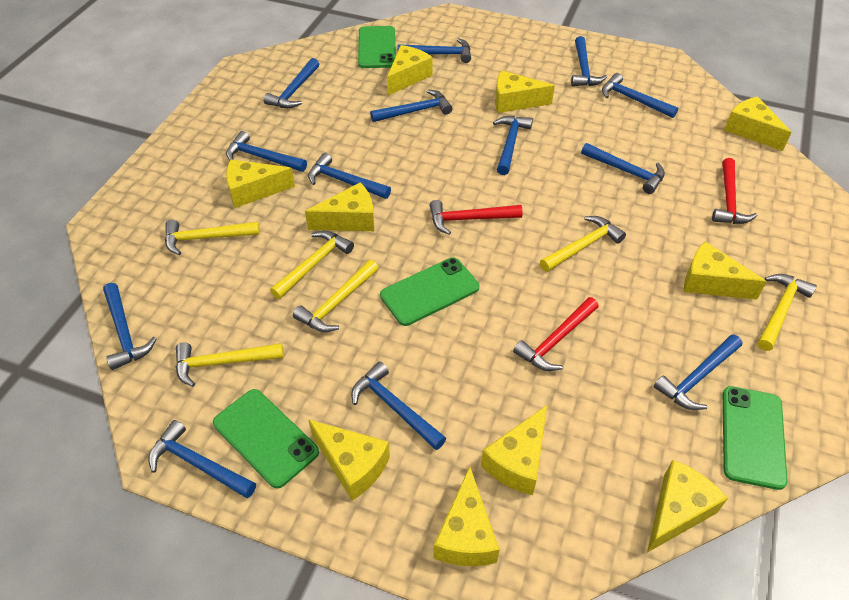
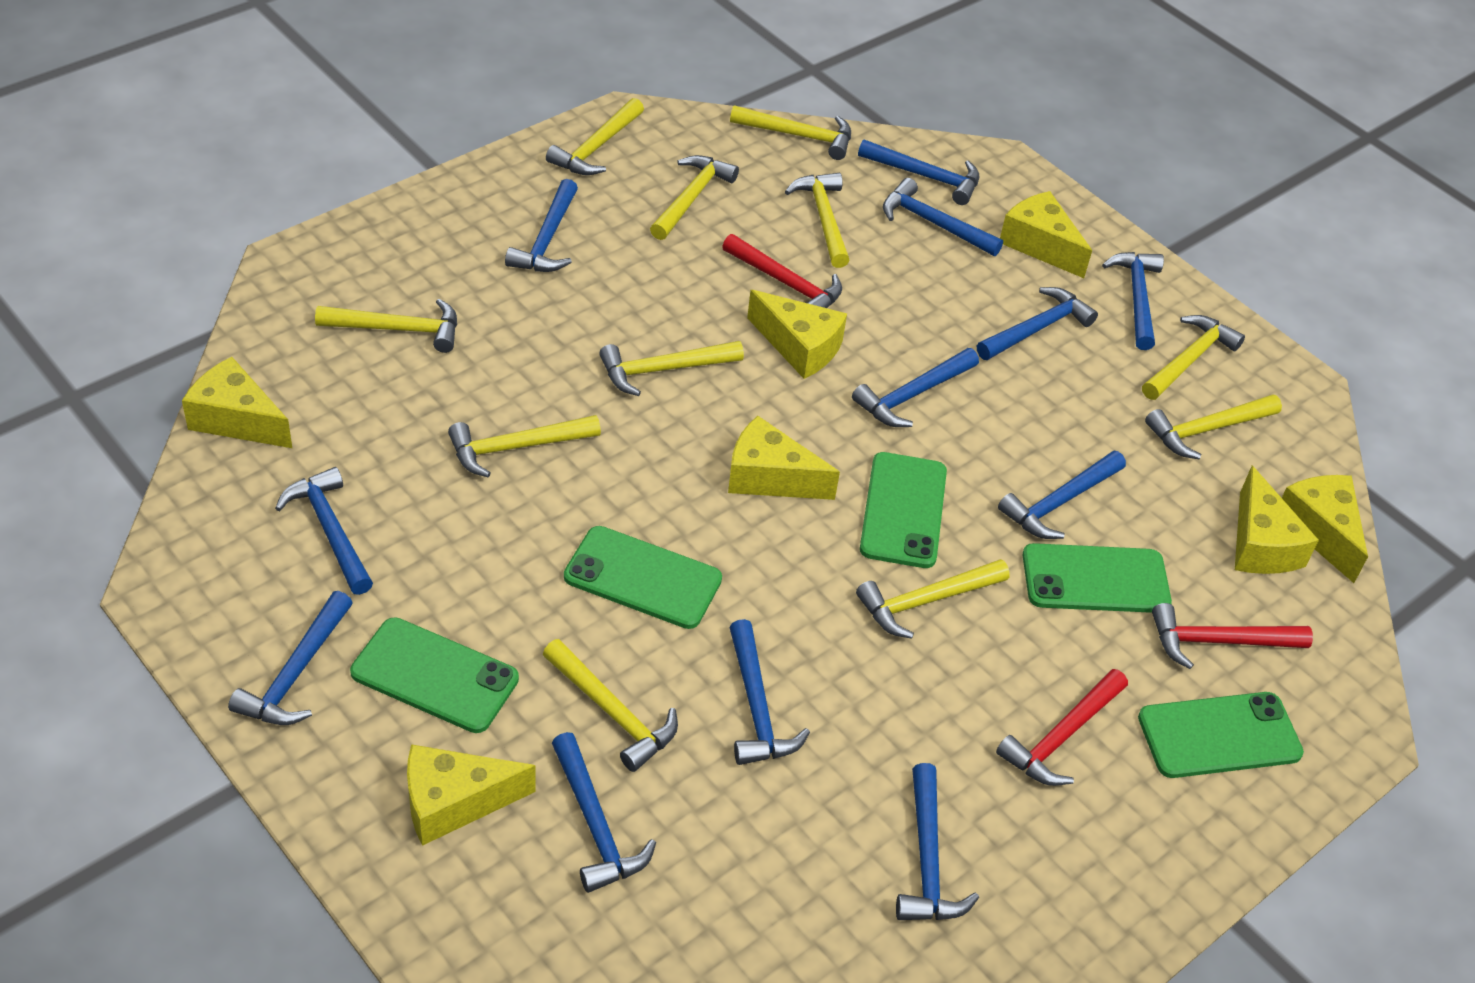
blue hammer: 13 -> 12
green phone: 4 -> 5
yellow cheese: 10 -> 7
yellow hammer: 6 -> 11

